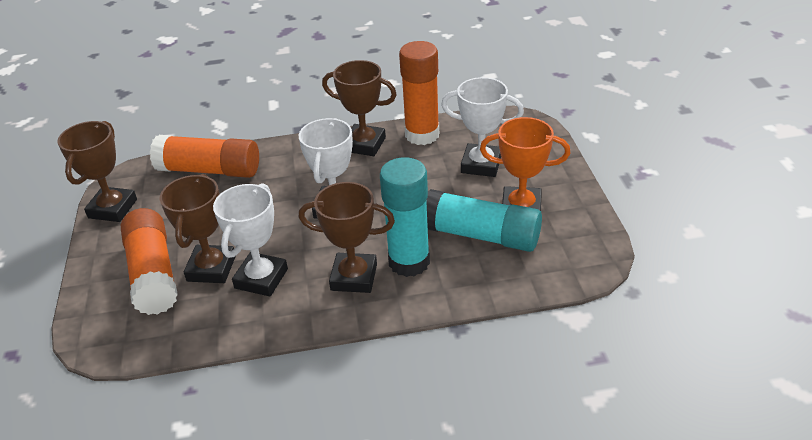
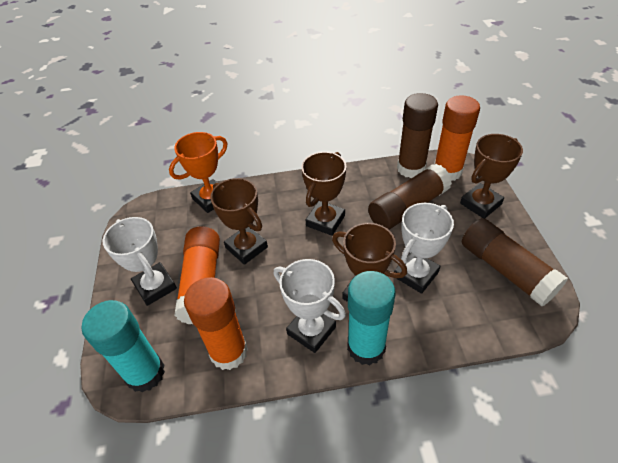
brown glue stick: 0 -> 3

